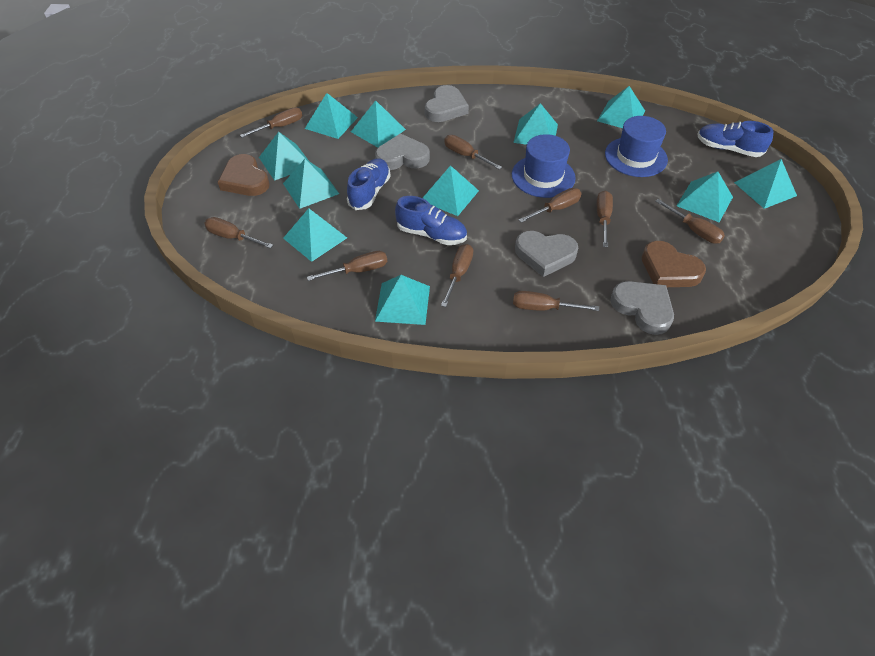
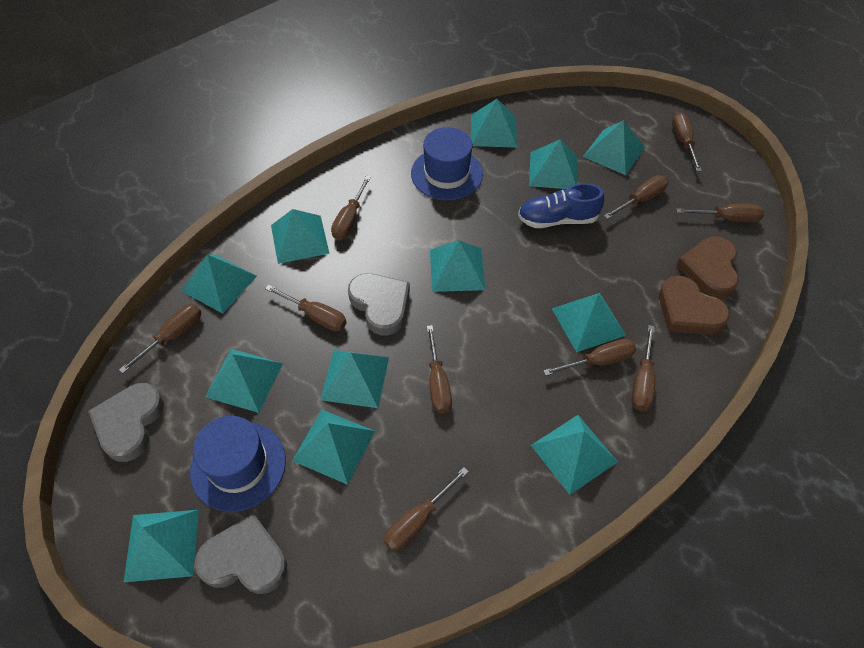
blue shoe: 3 -> 1
brown screwdriver: 9 -> 10
grey heart: 4 -> 3
turquoise pyramid: 11 -> 12

